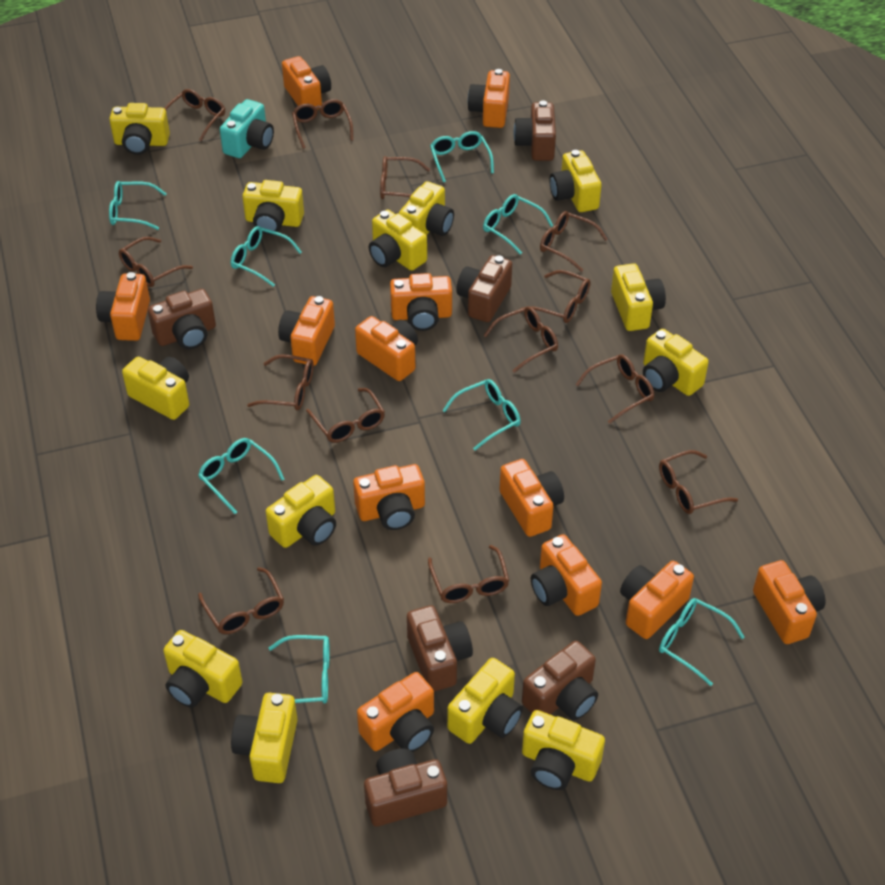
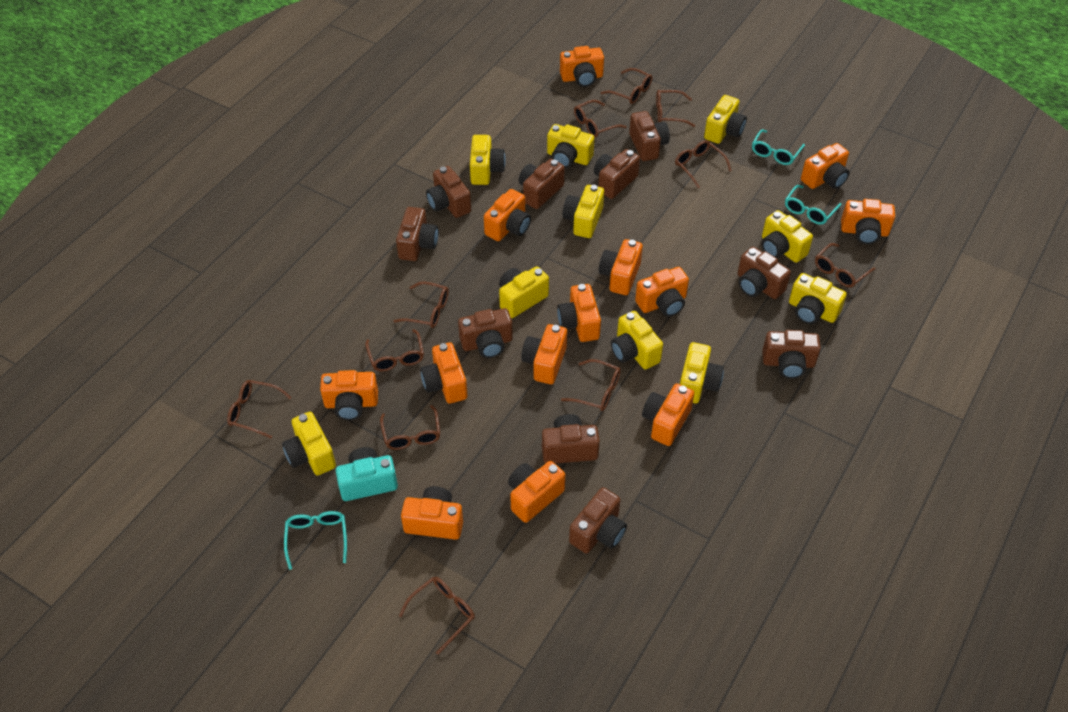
brown camera: 6 -> 10
brown glasses: 13 -> 11
orange camera: 12 -> 13
turquoise glasses: 8 -> 3
yellow camera: 13 -> 10

